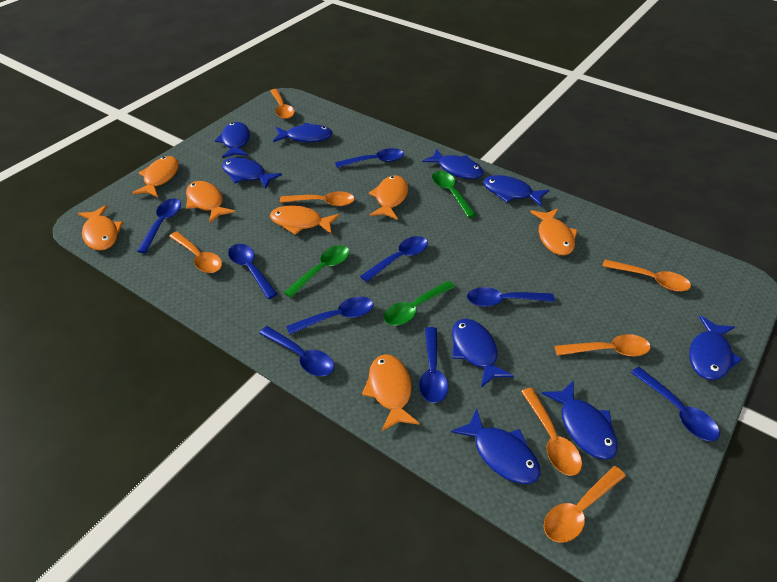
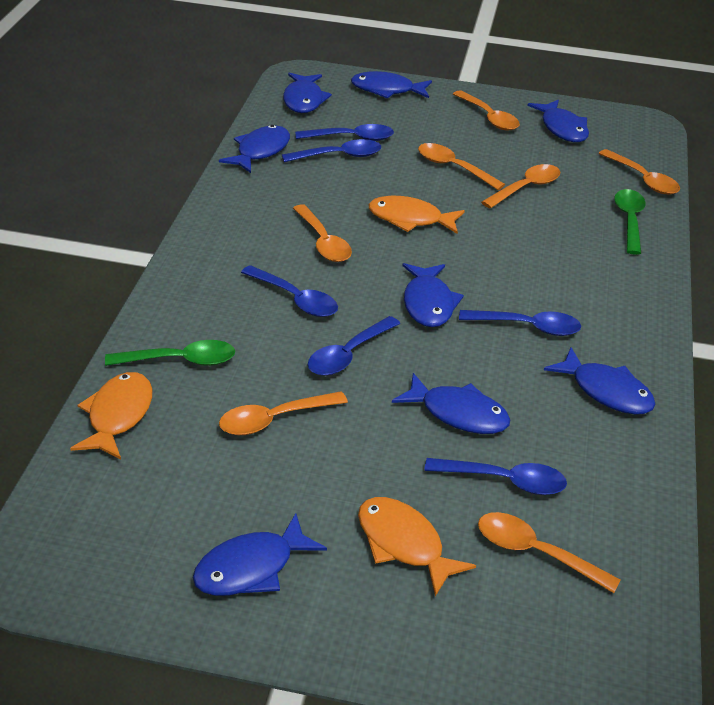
blue fish: 9 -> 8
blue spoon: 9 -> 6
green spoon: 3 -> 2
orange fish: 7 -> 3

